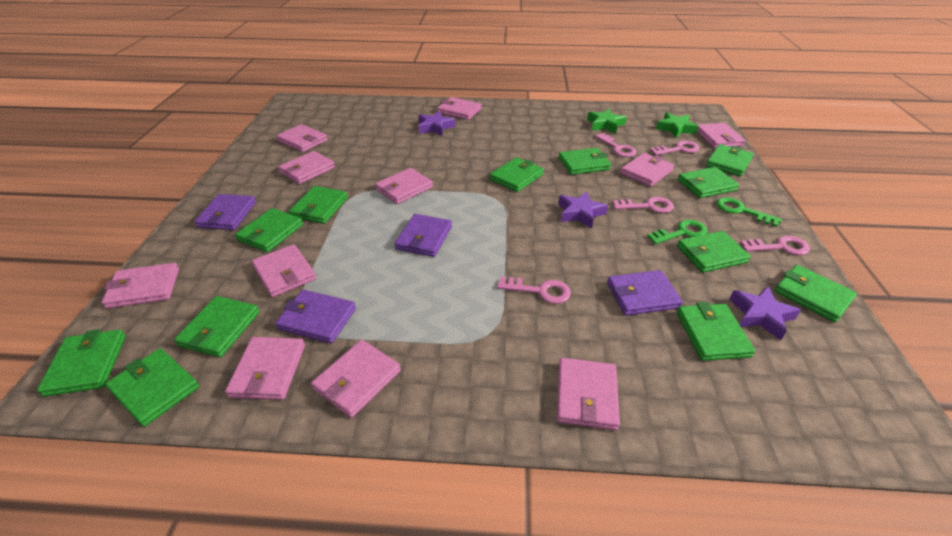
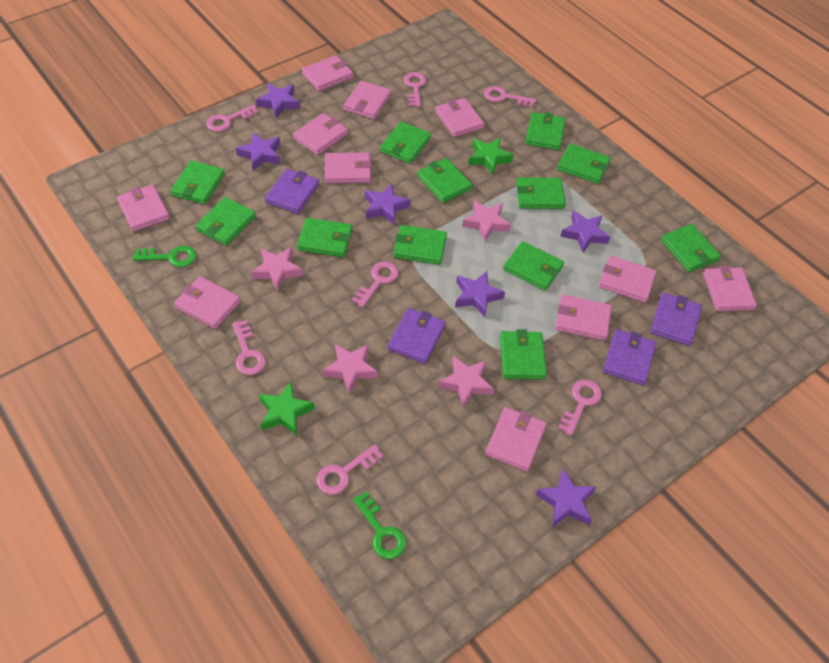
pink key: 5 -> 7
pink star: 0 -> 4
purple star: 3 -> 6

